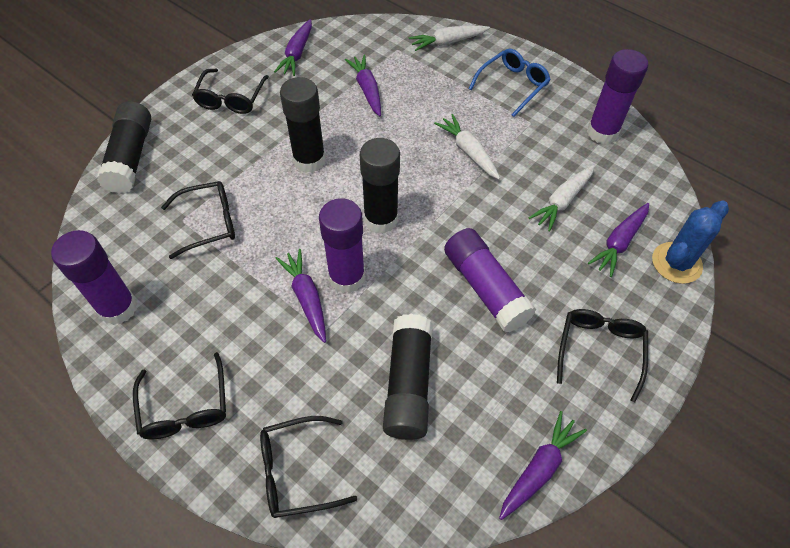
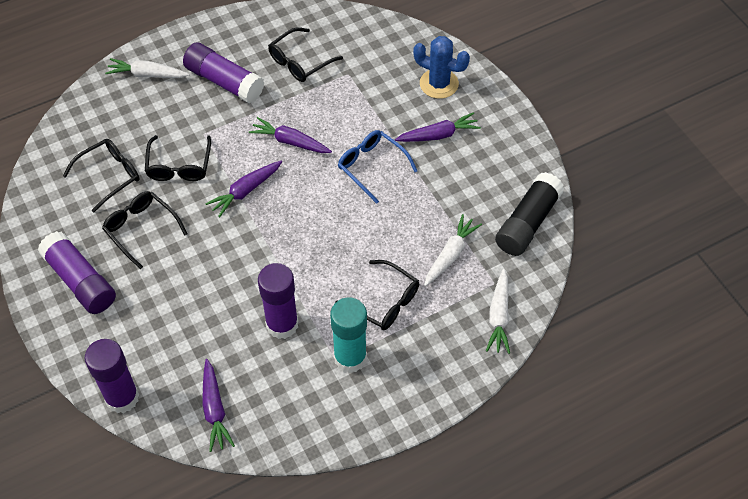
black glue stick: 4 -> 1
purple carrot: 5 -> 4
turquoise glue stick: 0 -> 1

